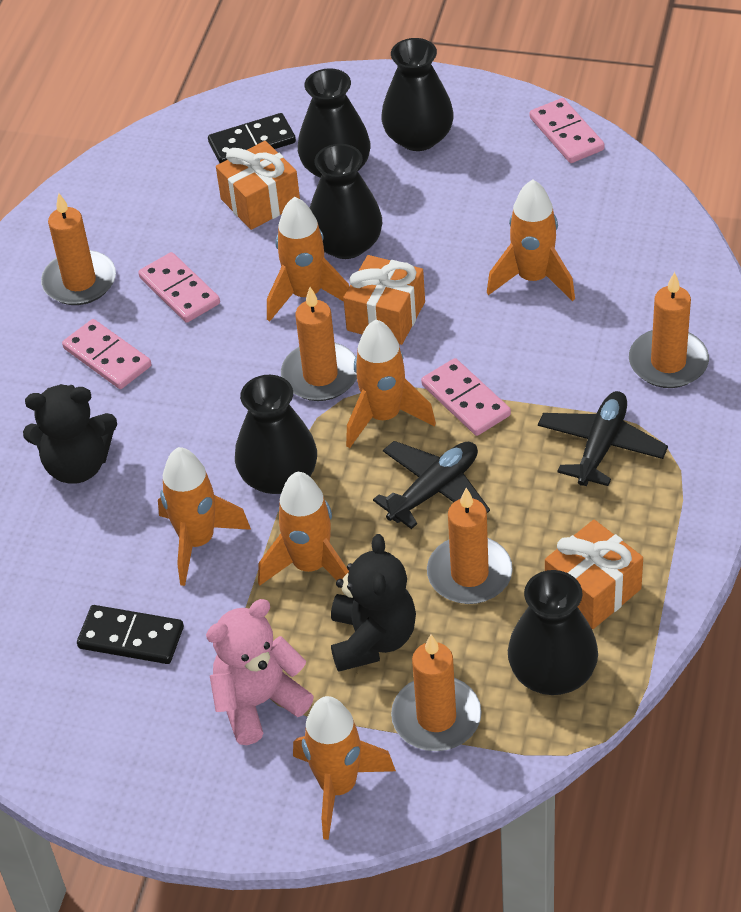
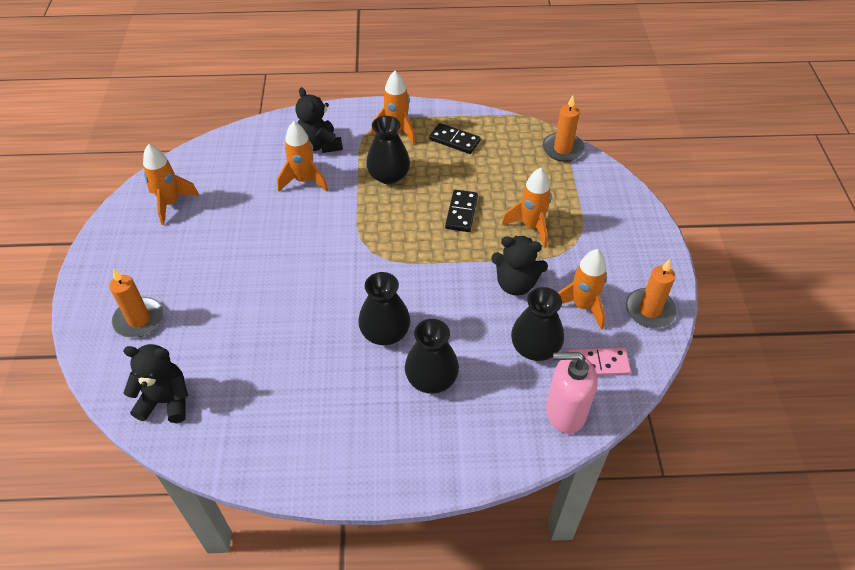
black plane: 2 -> 0
black teddy bear: 2 -> 3
black vase: 5 -> 4
orange candle: 5 -> 3
orange gift: 3 -> 0
orange rocket: 6 -> 5
pink domino: 4 -> 1
pink soap dispenser: 0 -> 1
pink teddy bear: 1 -> 0

